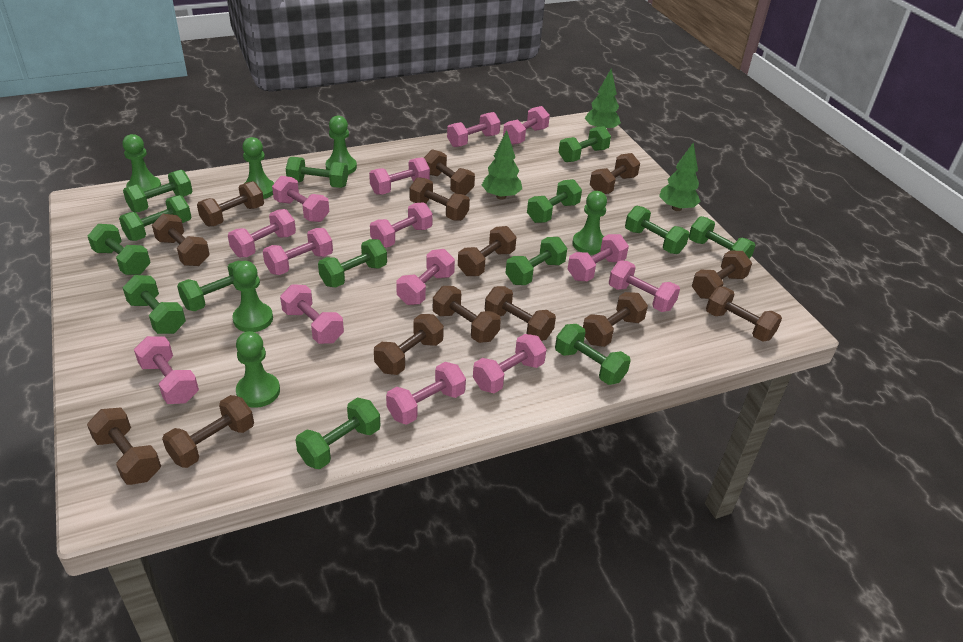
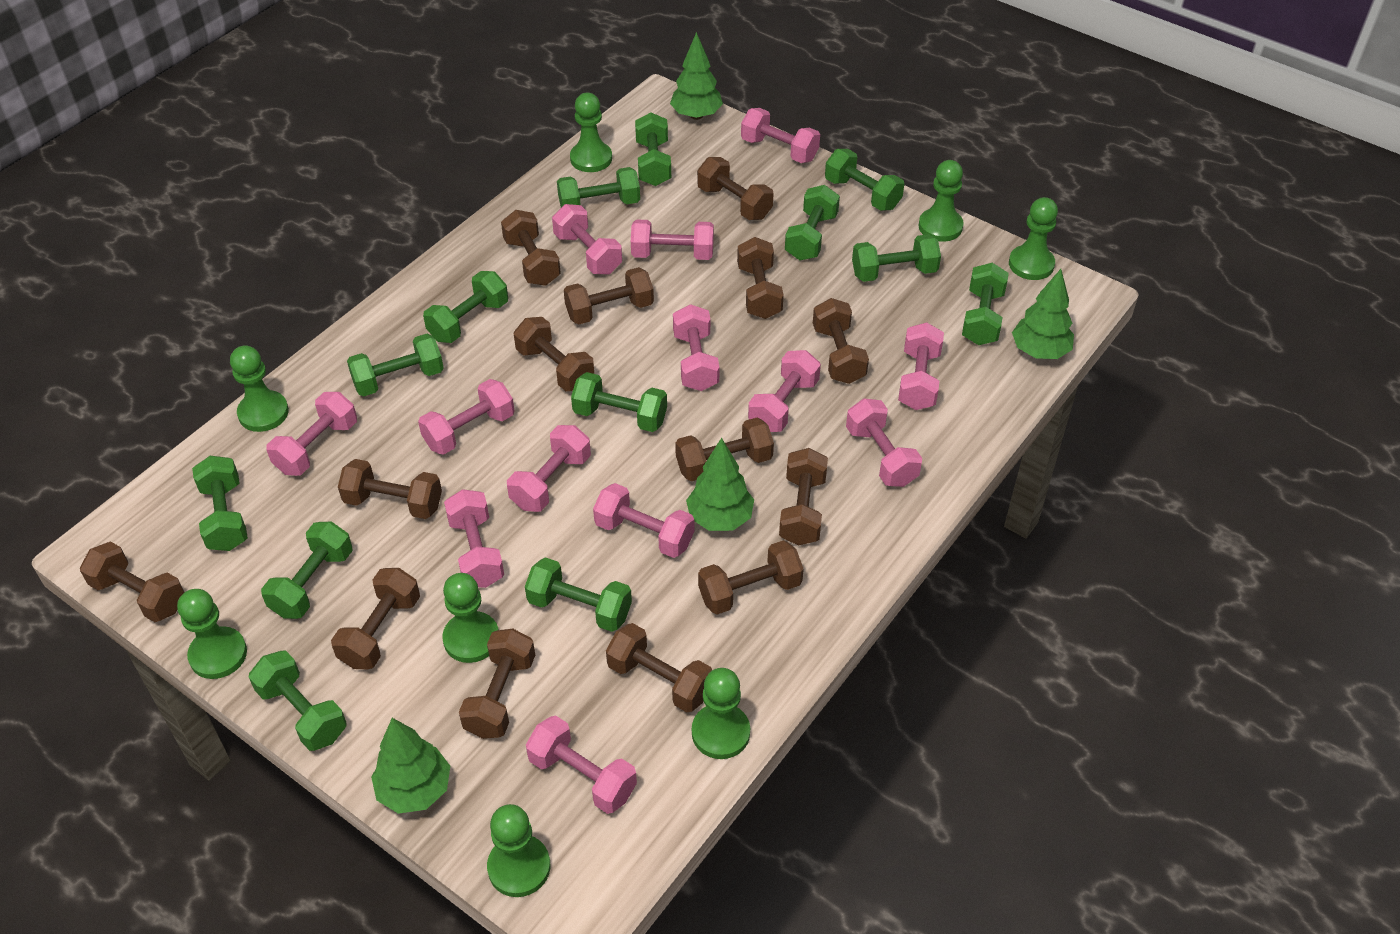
green dumbbell: 14 -> 13
green pawn: 6 -> 8
green tree: 3 -> 4
pink dumbbell: 14 -> 13

